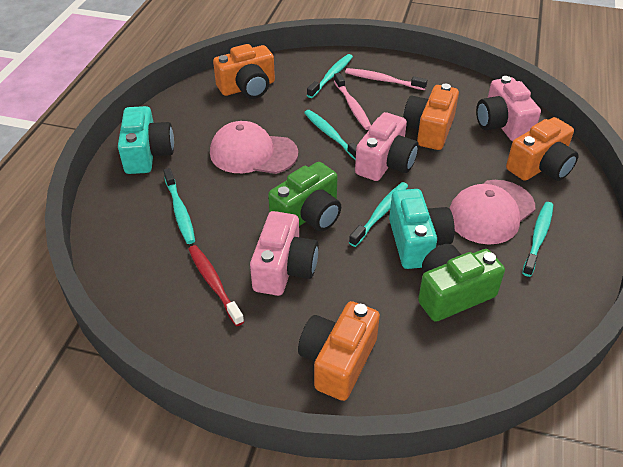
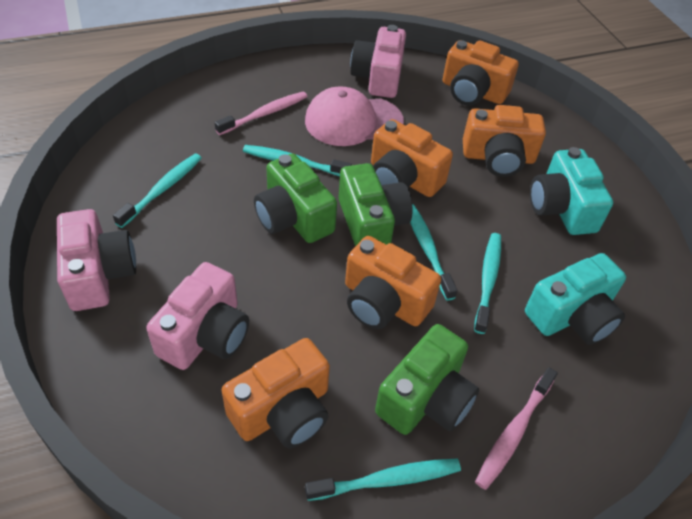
green camera: 2 -> 3
orange camera: 4 -> 5
pink cap: 2 -> 1
red toothbrush: 1 -> 0

